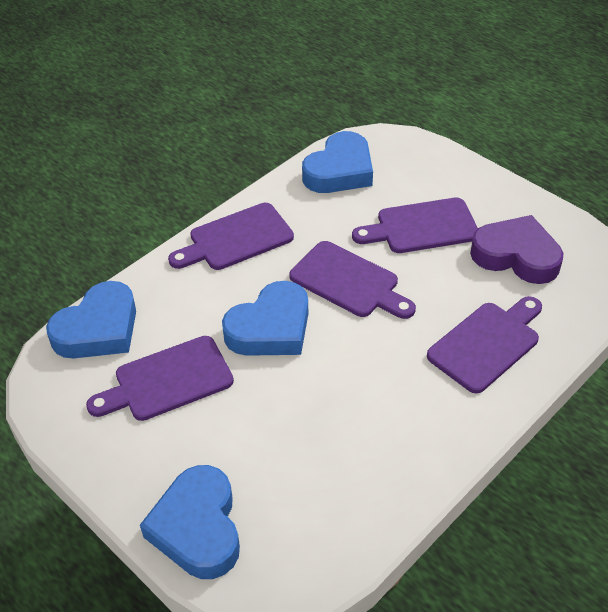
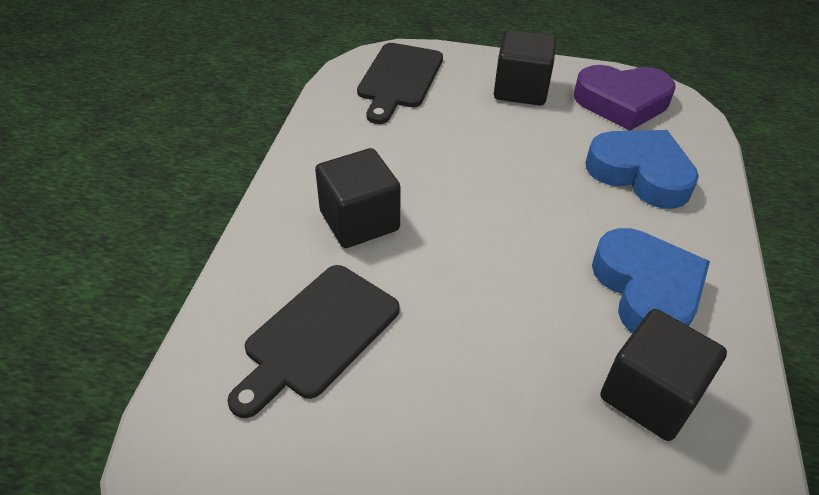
black cube: 0 -> 3
black cutting board: 0 -> 2
blue heart: 4 -> 2
purple cutting board: 5 -> 0

